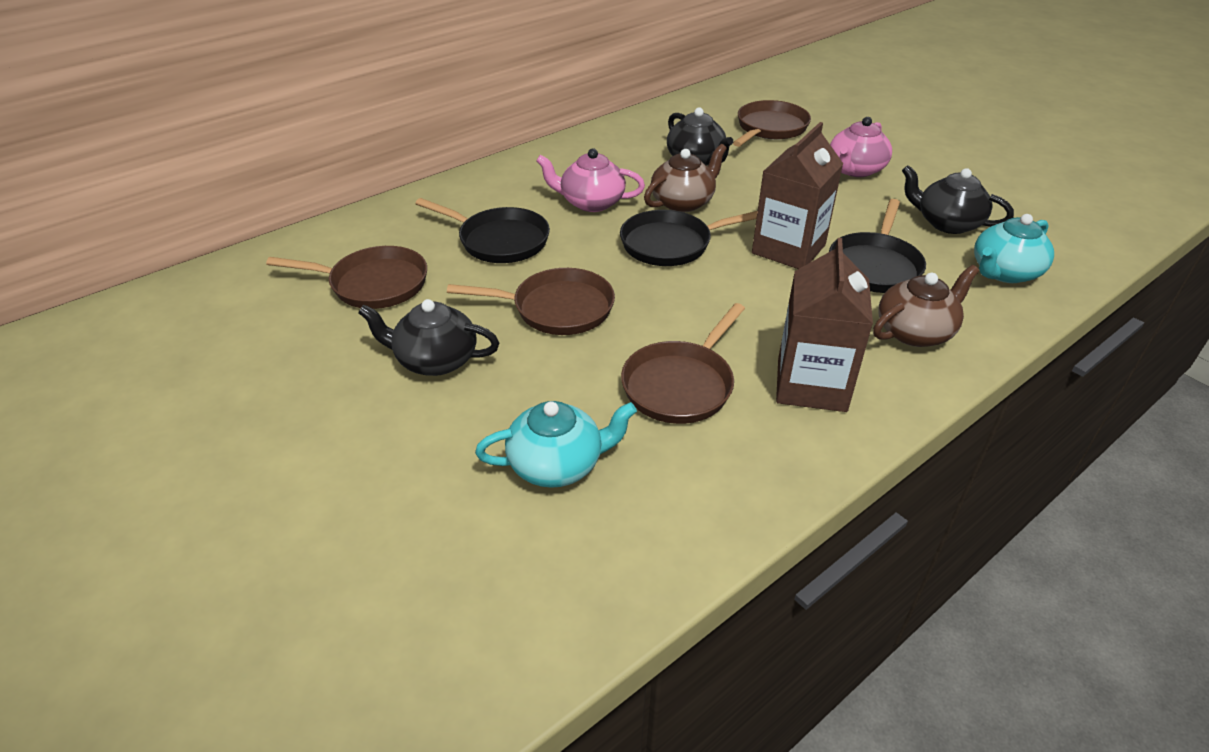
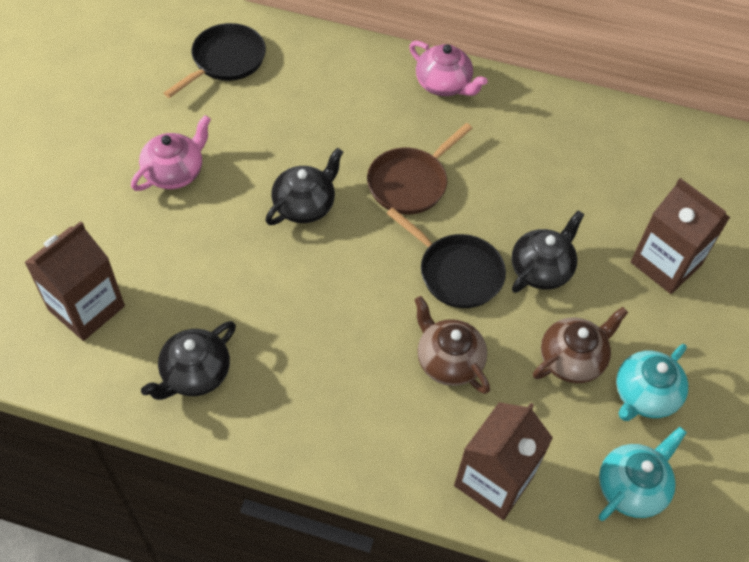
black pan: 3 -> 2
brown carton: 2 -> 3
brown pan: 4 -> 1

